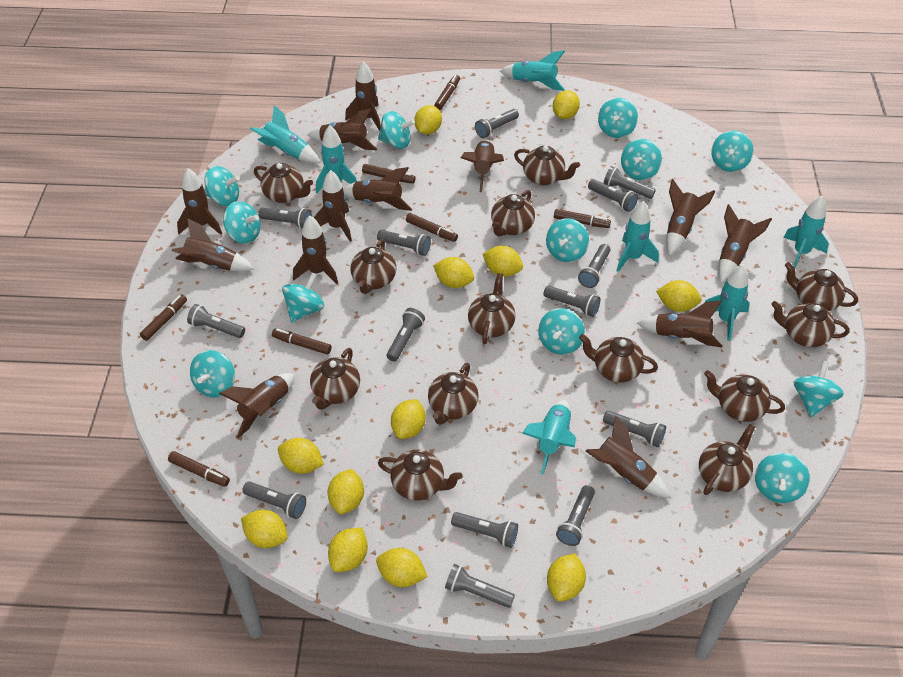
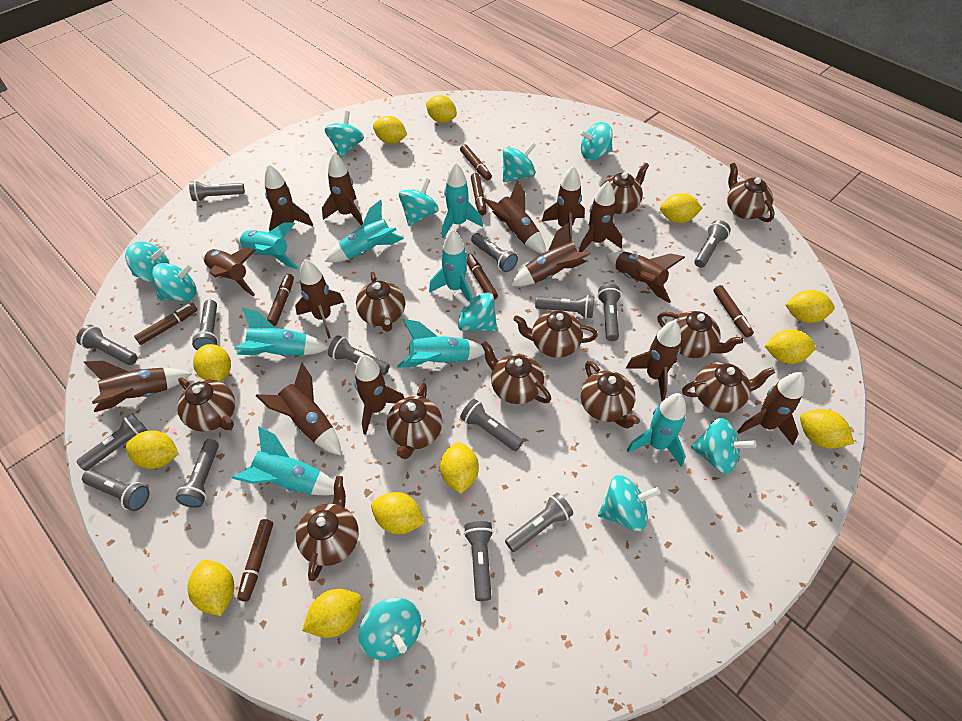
brown rocket: 13 -> 14
brown teapot: 13 -> 11
turquoise rocket: 7 -> 8
turquoise spinning top: 12 -> 10

